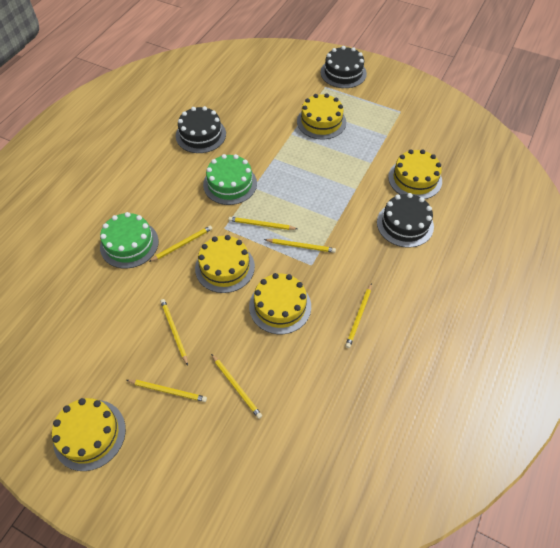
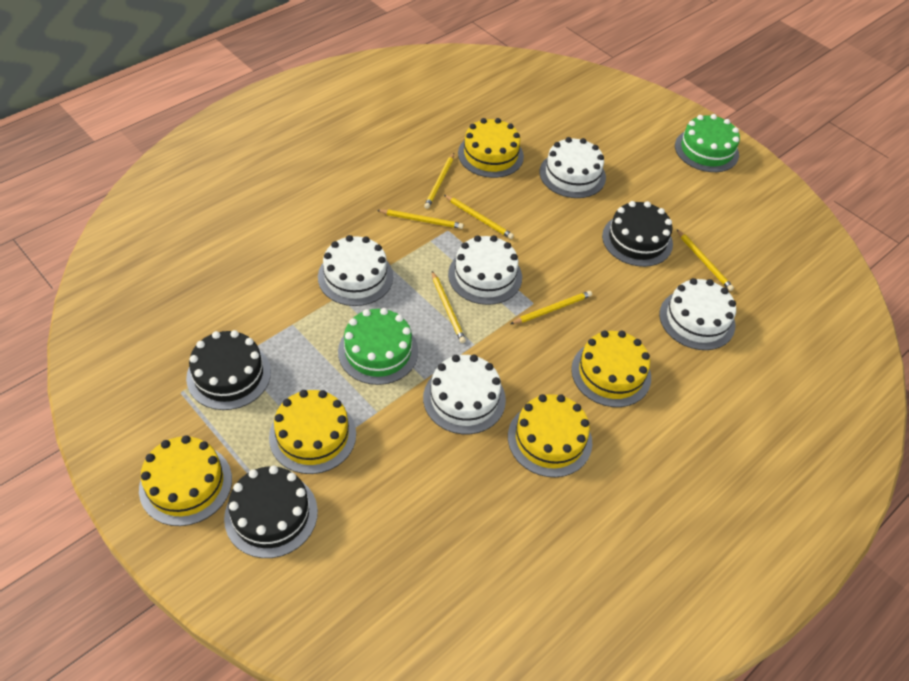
white cake: 0 -> 5
yellow pencil: 7 -> 6

